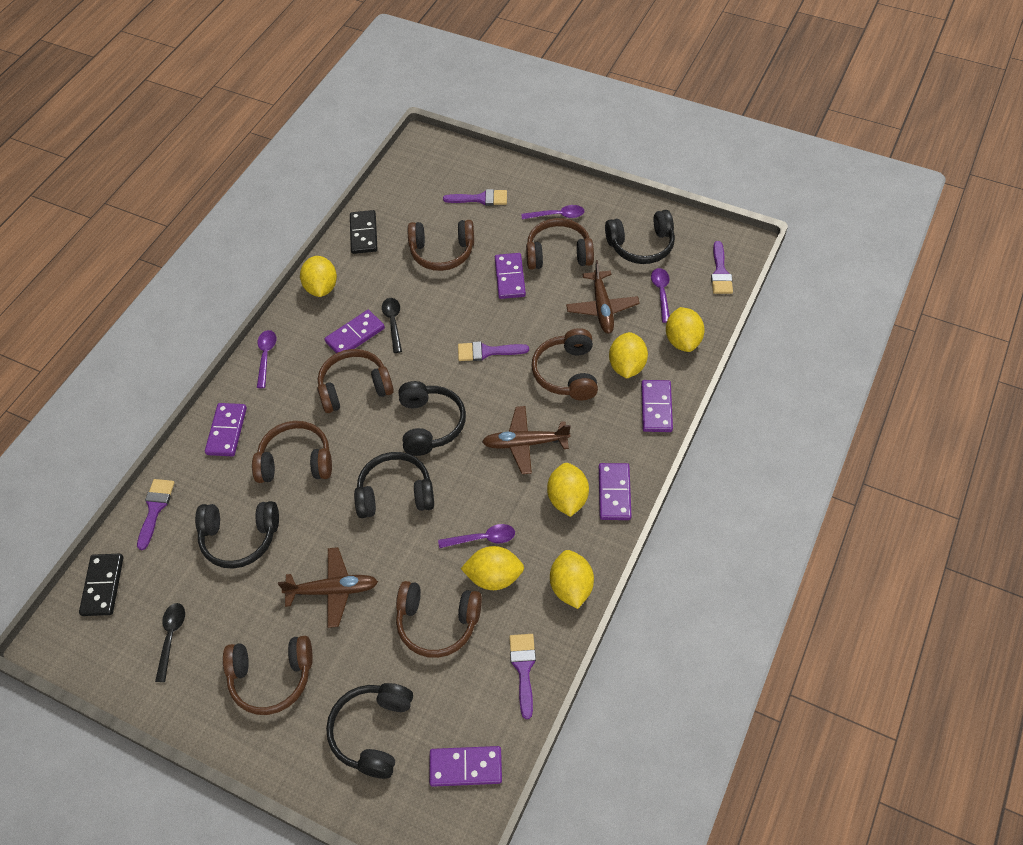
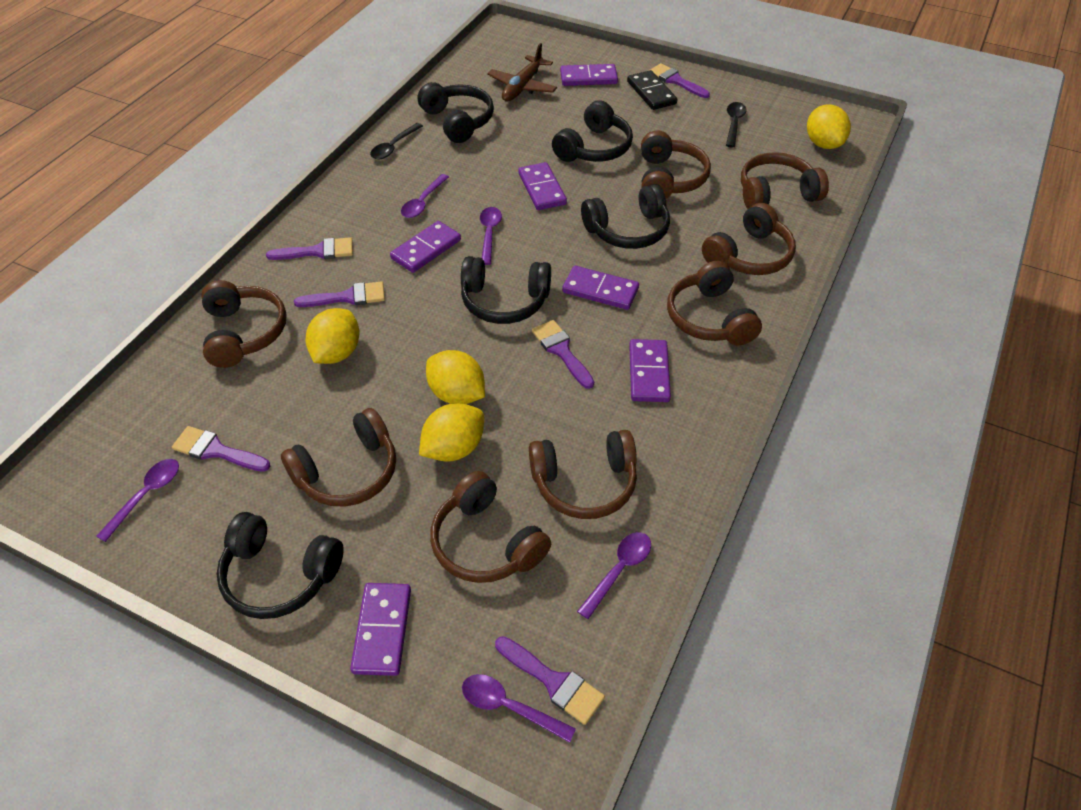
black domino: 2 -> 1
brown headphones: 7 -> 8
brown plane: 3 -> 1
purple brush: 5 -> 6
purple spoon: 4 -> 5
yellow lemon: 6 -> 4

